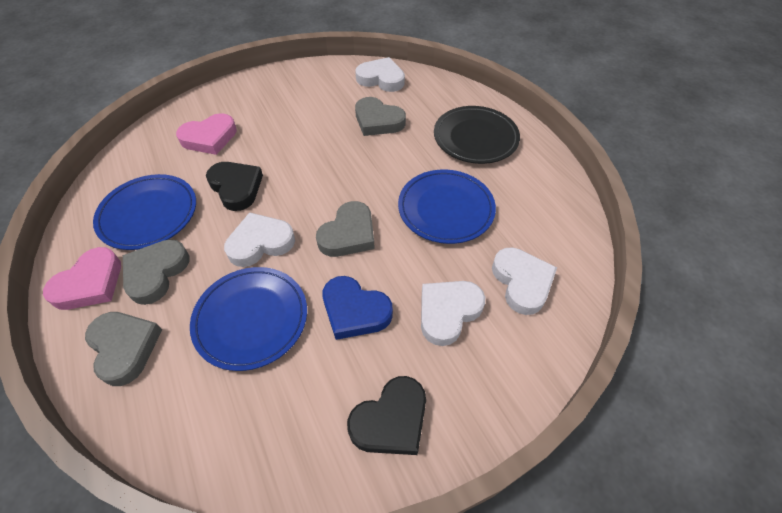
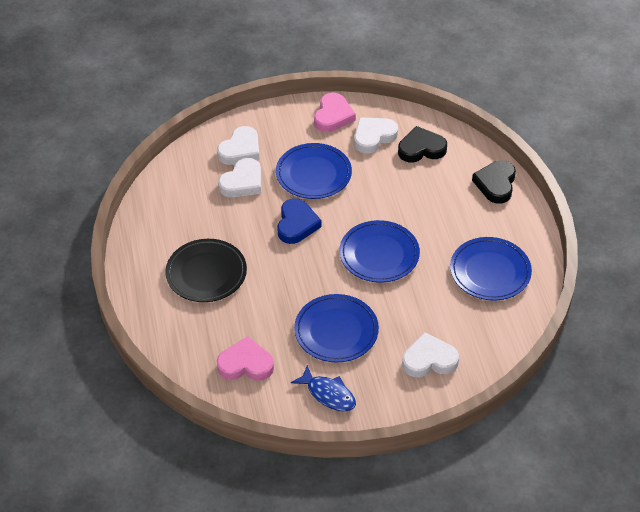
blue fish: 0 -> 1
blue plate: 3 -> 4
grey heart: 4 -> 0

